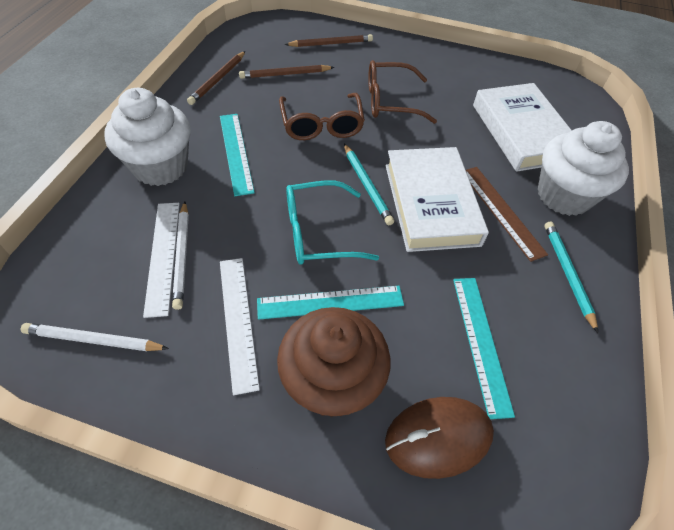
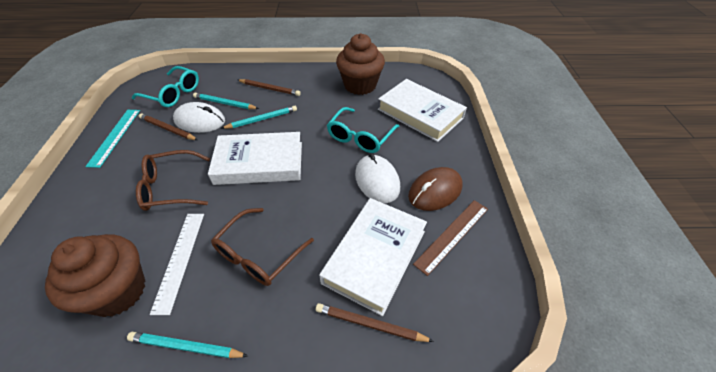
brown cupcake: 1 -> 2
turquoise glasses: 1 -> 2
turquoise pencil: 2 -> 3
turquoise ruler: 3 -> 1
white book: 2 -> 3
white cupcake: 2 -> 0
white mouse: 0 -> 2
white pencil: 2 -> 0
white ruler: 2 -> 1

